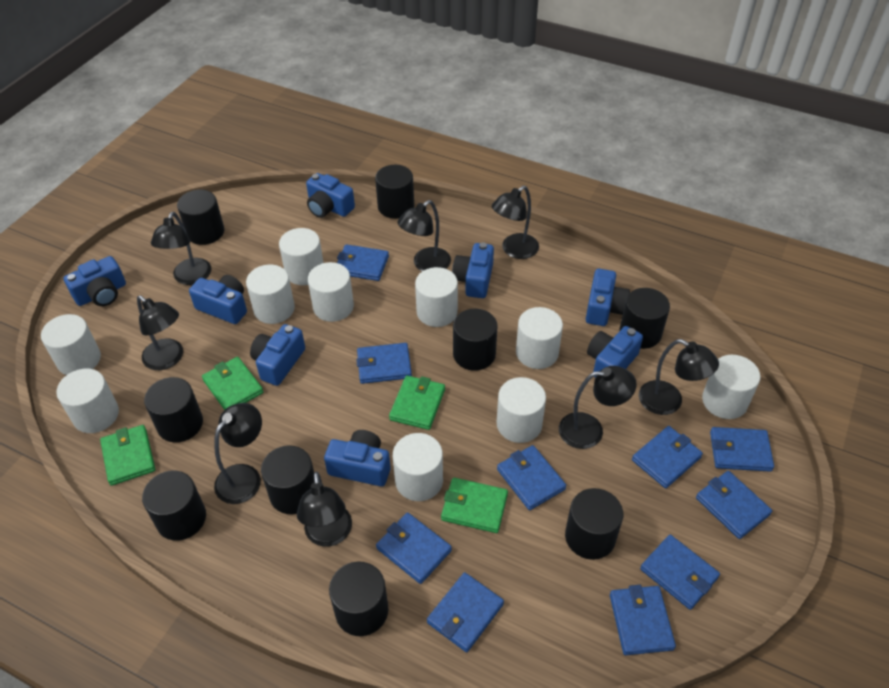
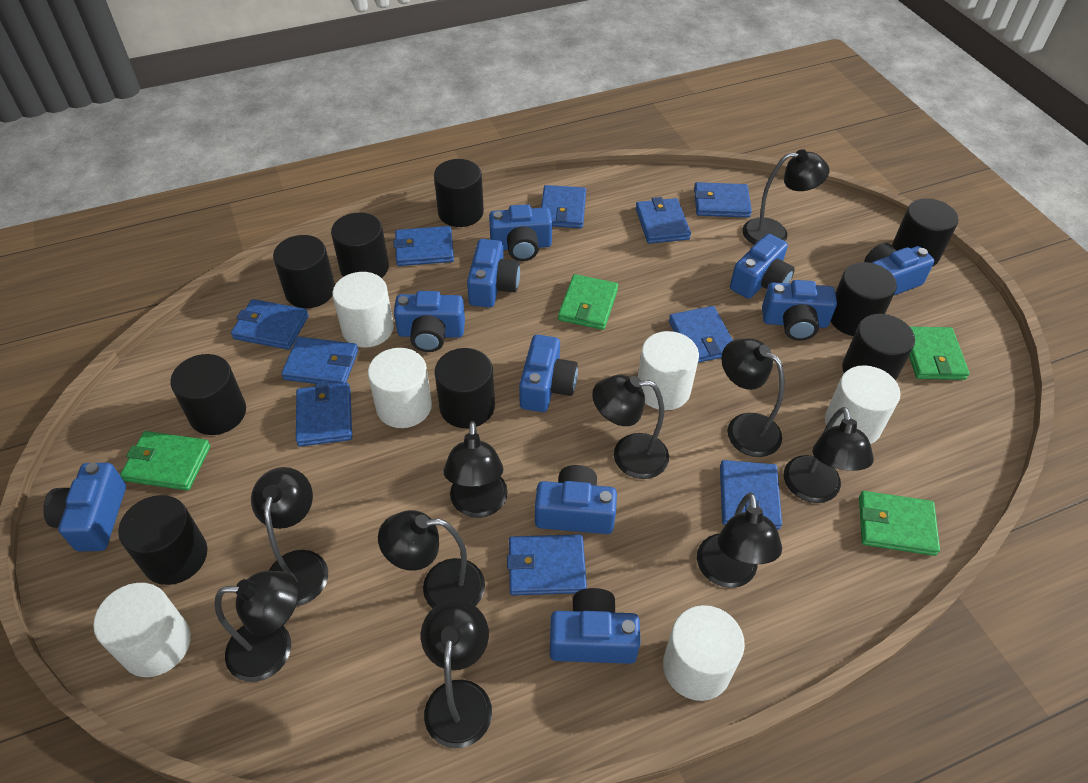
black lamp: 8 -> 10
blue camera: 8 -> 10
white cylinder: 10 -> 6

